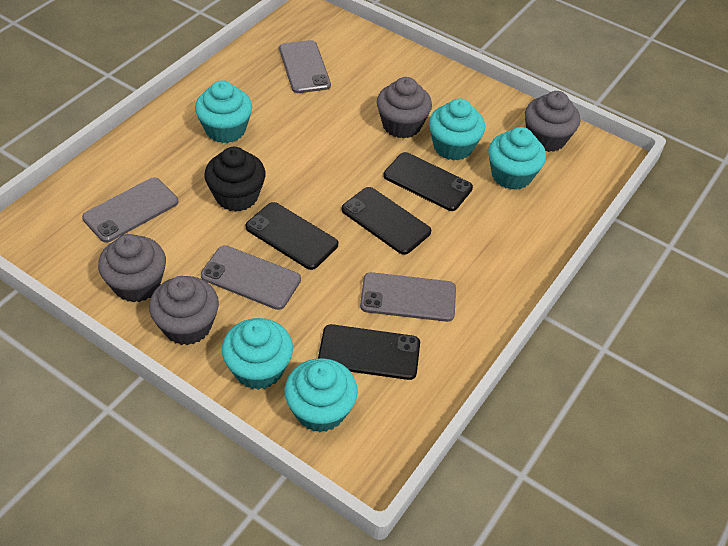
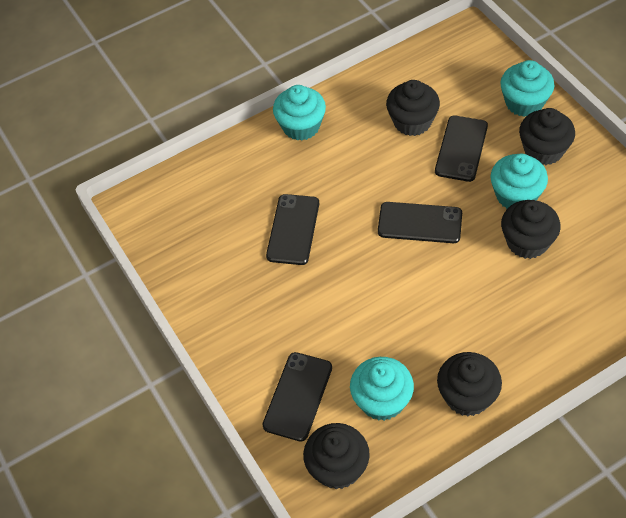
black cupcake: 1 -> 5
grey cupcake: 4 -> 0
grey phone: 4 -> 0
turquoise cupcake: 5 -> 4

